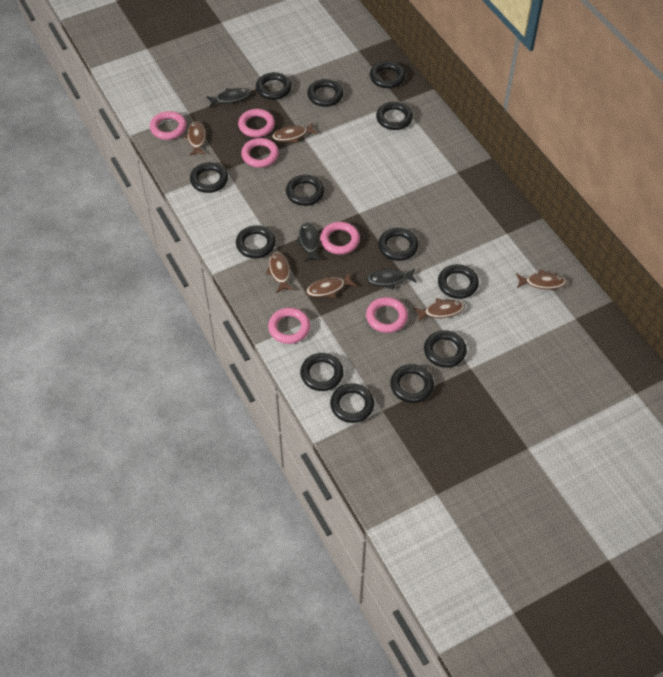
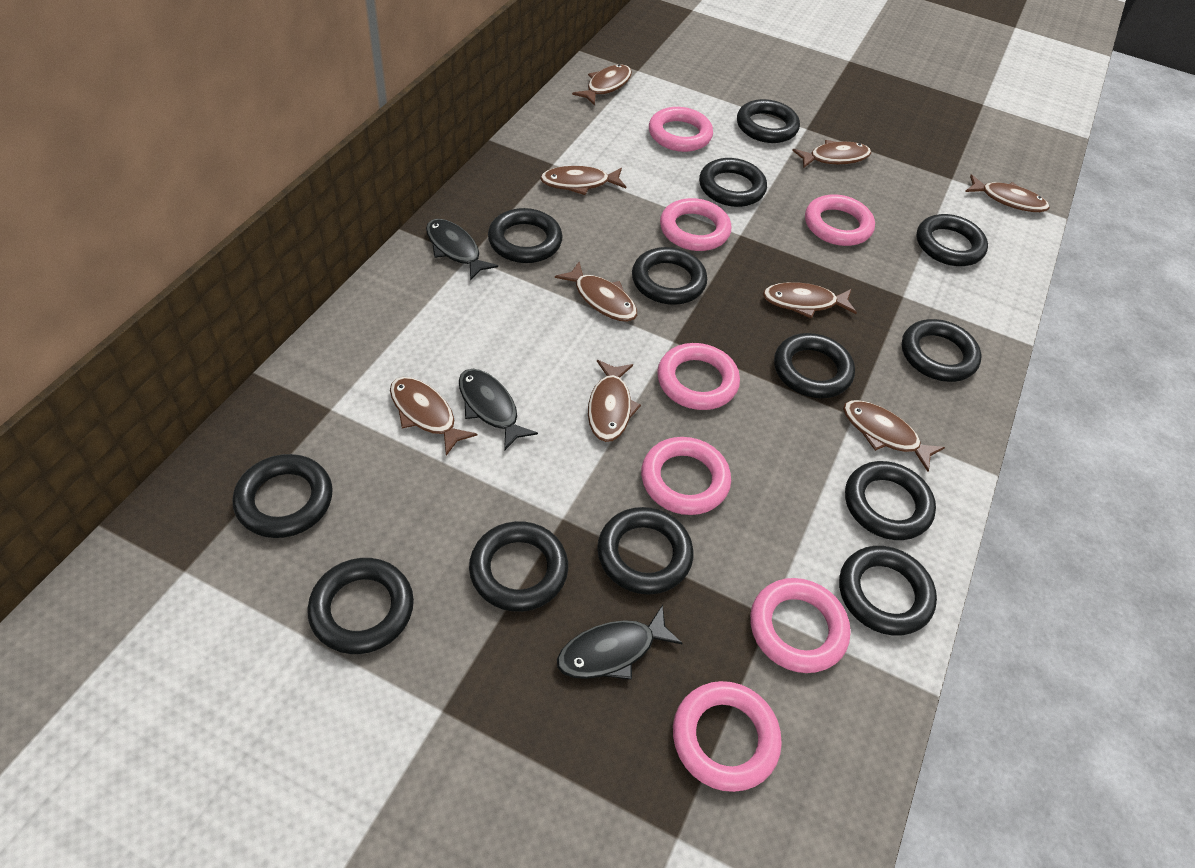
brown fish: 6 -> 9
pink ring: 6 -> 7

